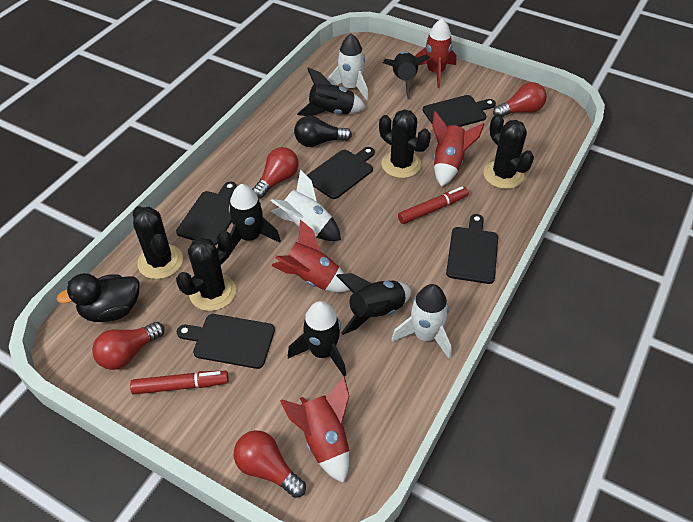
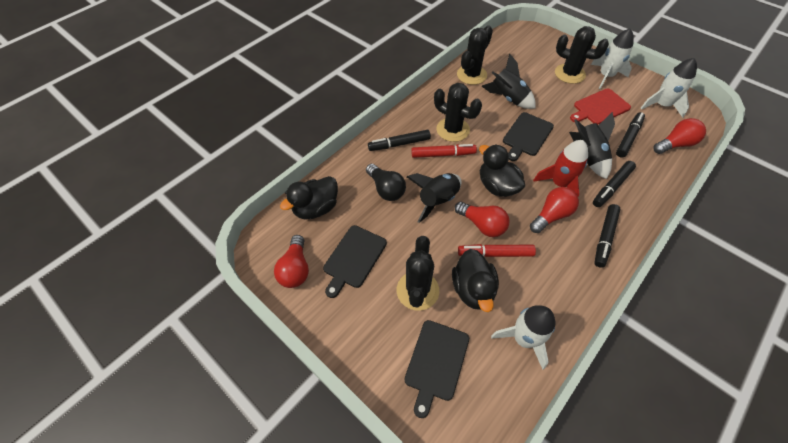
black cutting board: 5 -> 3
black duck: 1 -> 3
black marker: 0 -> 4
black rocket: 5 -> 3
red cutting board: 0 -> 1
red rocket: 4 -> 1

